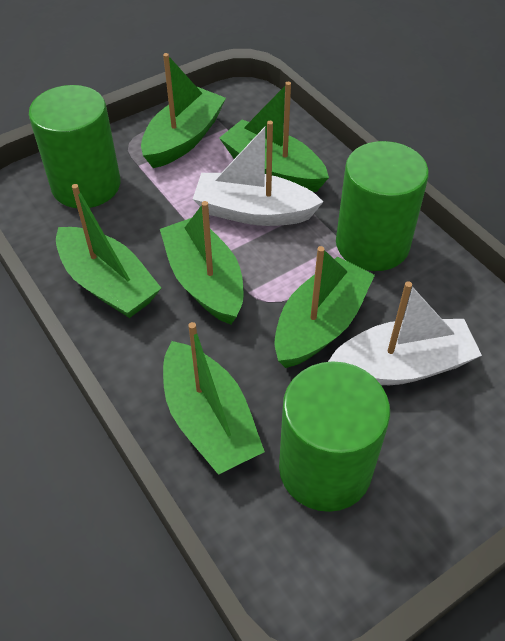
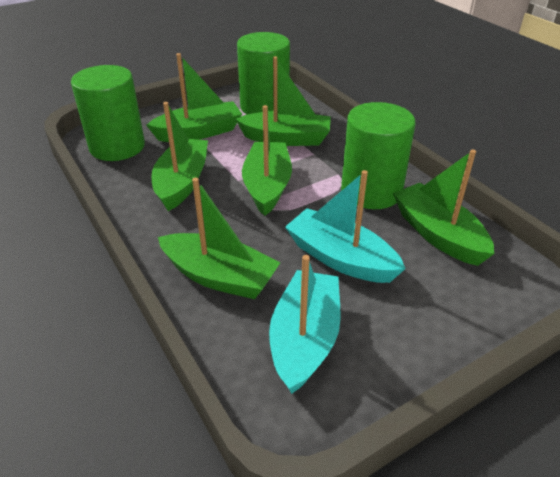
turquoise boat: 0 -> 2
white boat: 2 -> 0

